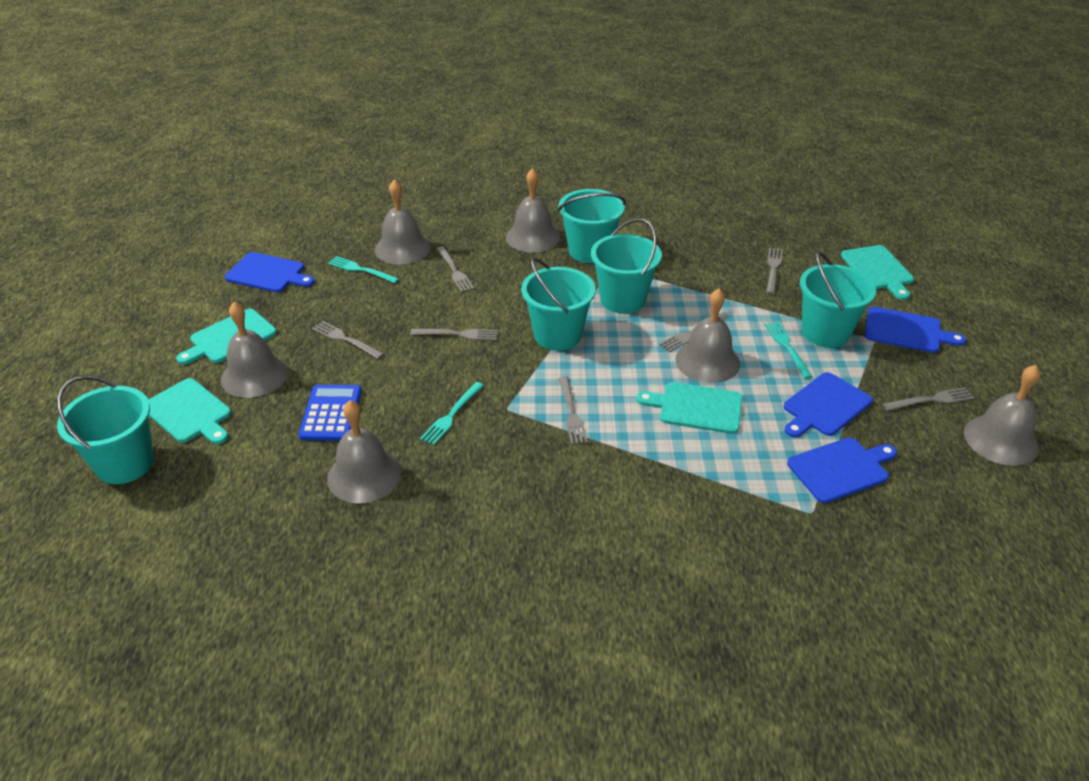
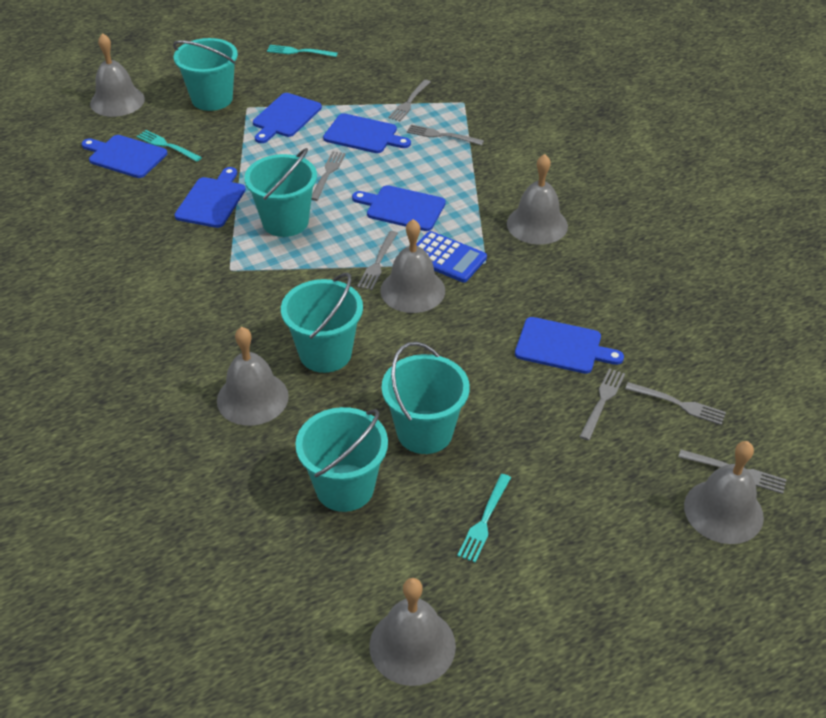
blue cutting board: 4 -> 6
turquoise cutting board: 4 -> 0

